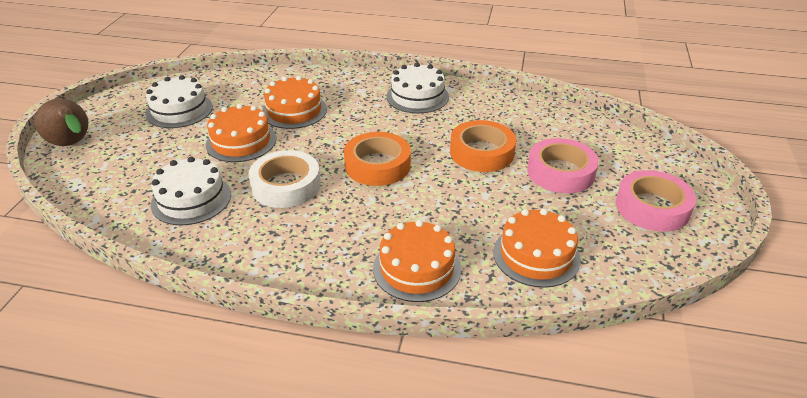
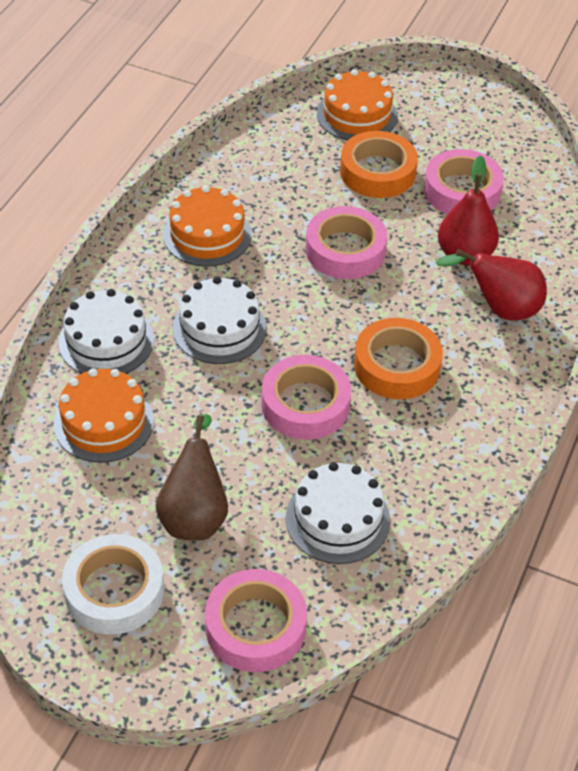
orange cake: 4 -> 3
pink tape: 2 -> 4
red pear: 0 -> 2

